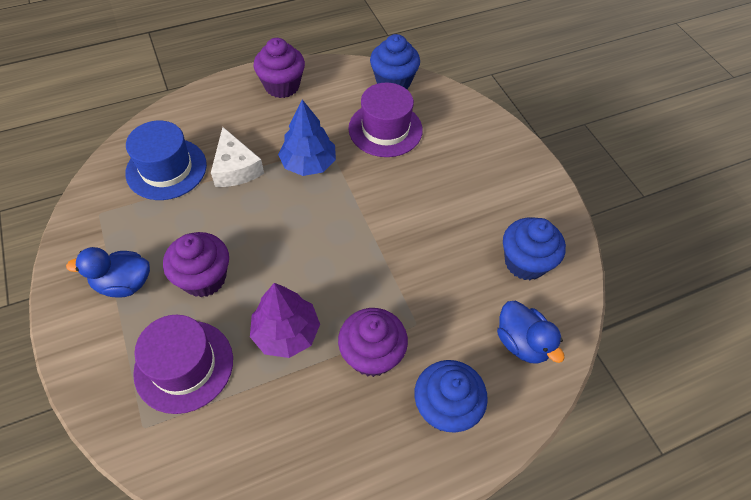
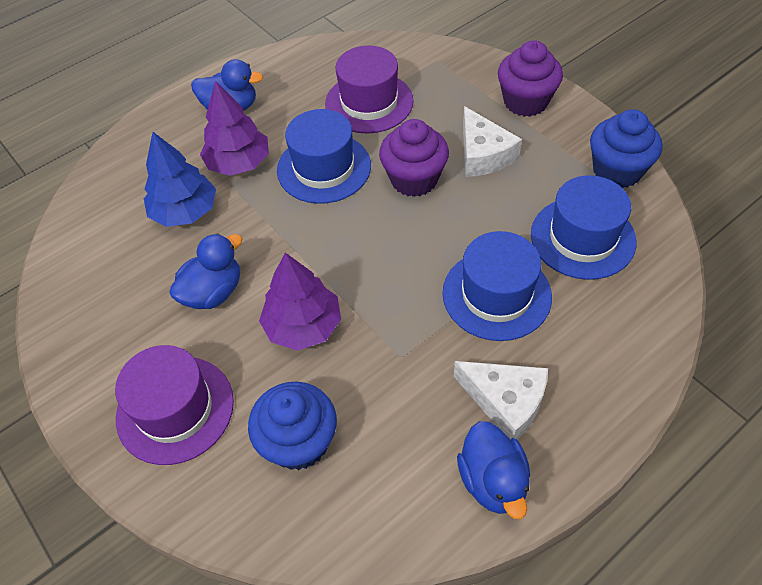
blue cupcake: 3 -> 2
blue duck: 2 -> 3
blue hat: 1 -> 3
purple cupcake: 3 -> 2
purple tree: 1 -> 2
white cheese: 1 -> 2

